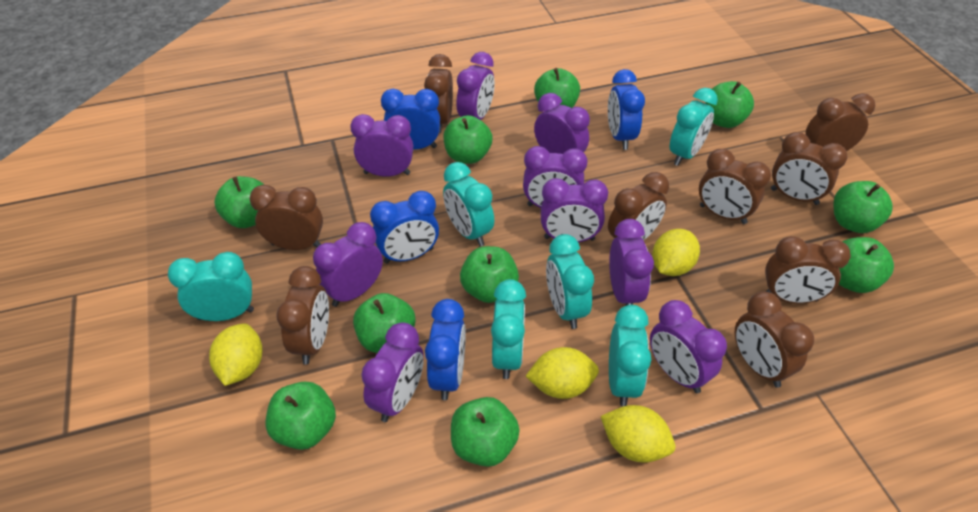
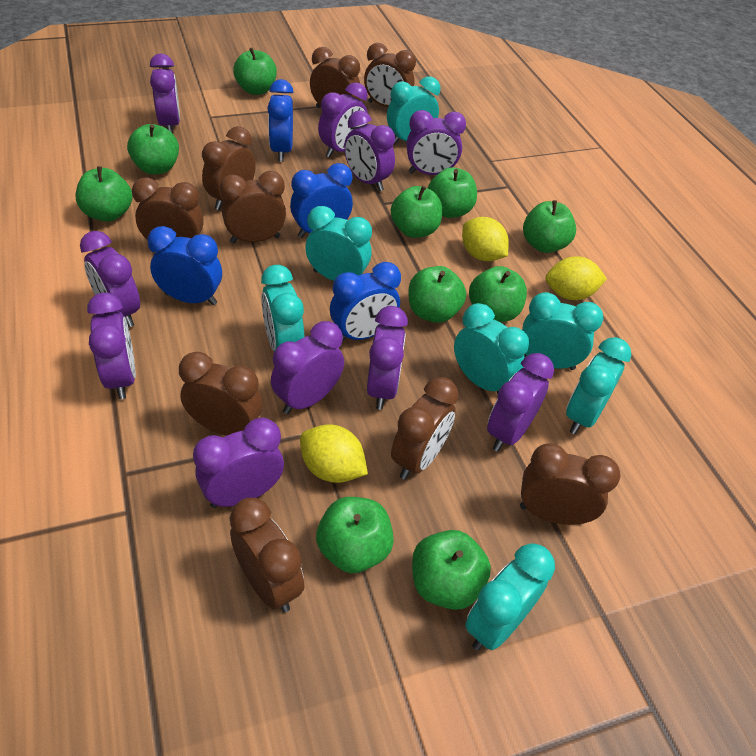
purple clock: 9 -> 10
turquoise clock: 6 -> 7
yellow lemon: 4 -> 3

